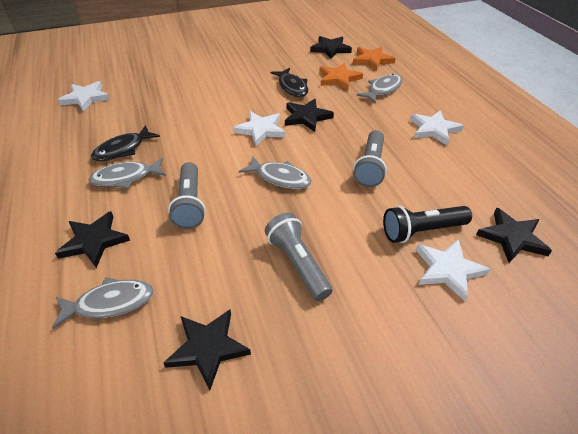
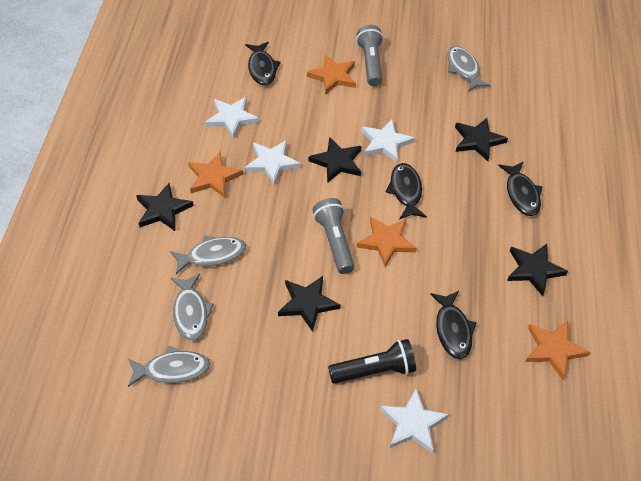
black fish: 2 -> 4
grey flashlight: 3 -> 2
orange star: 2 -> 4

